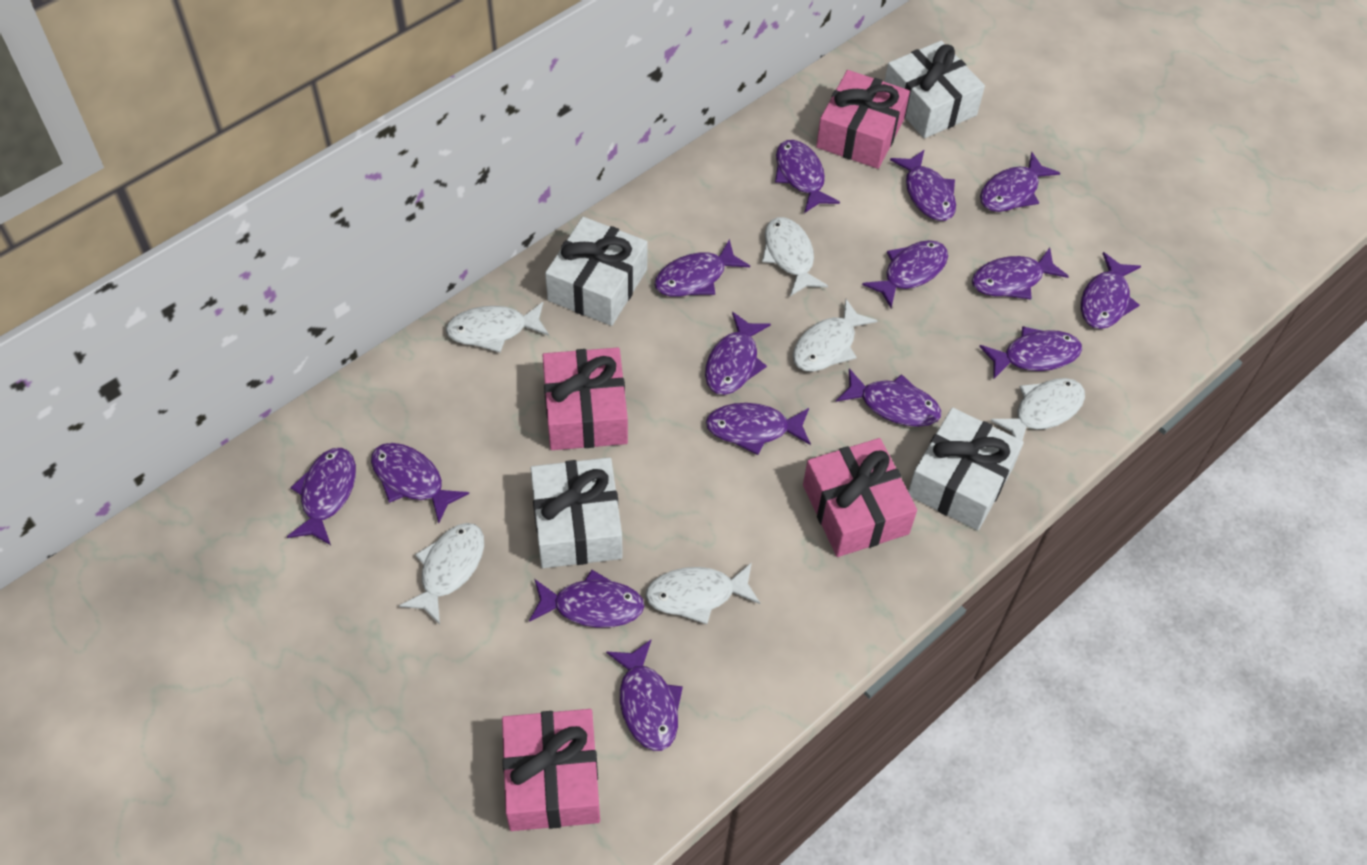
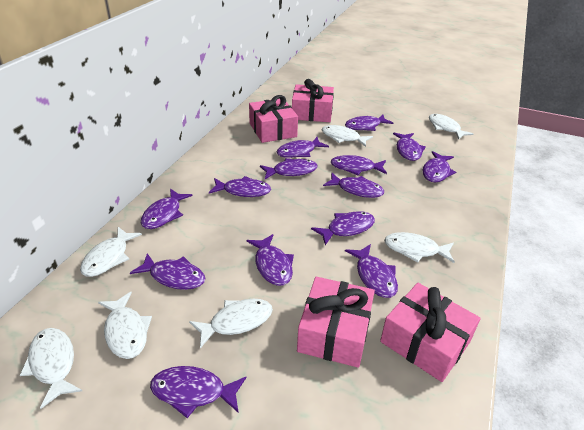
purple fish: 15 -> 14
white fish: 6 -> 7
white gift: 4 -> 0

